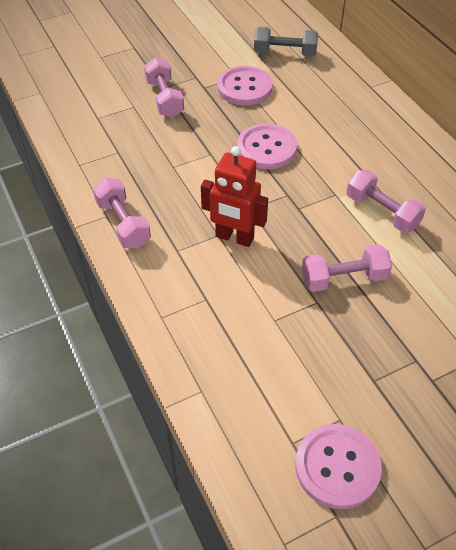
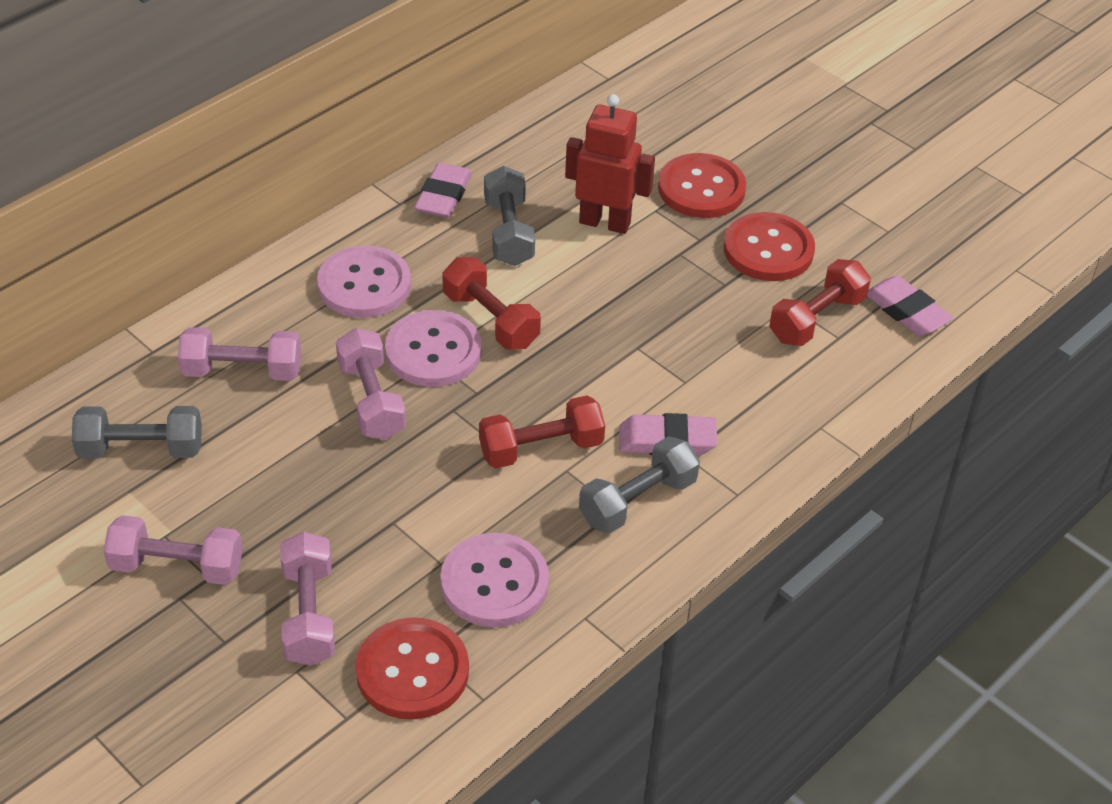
grey dumbbell: 1 -> 3
pink eraser: 0 -> 3
red button: 0 -> 3
red dumbbell: 0 -> 3

